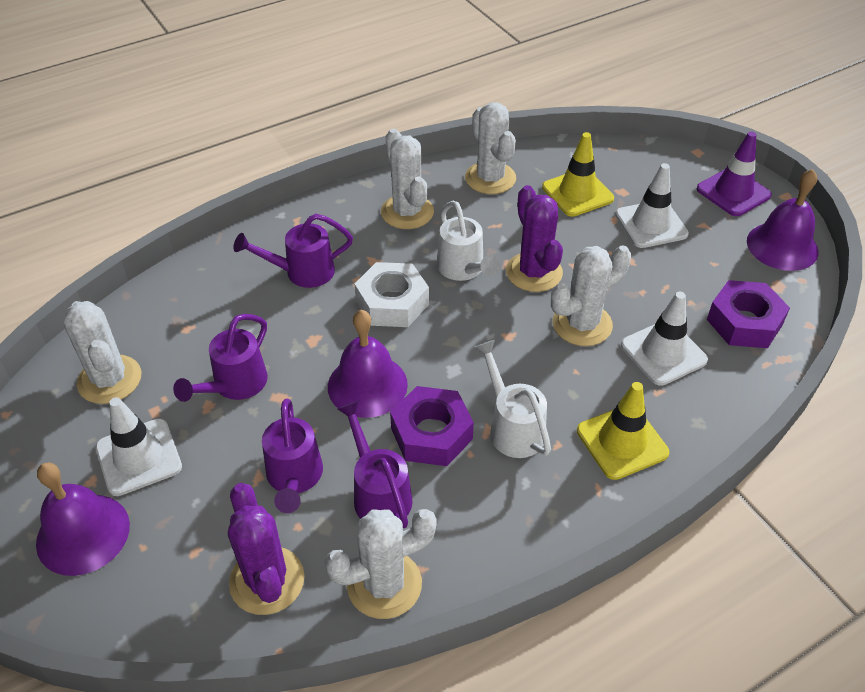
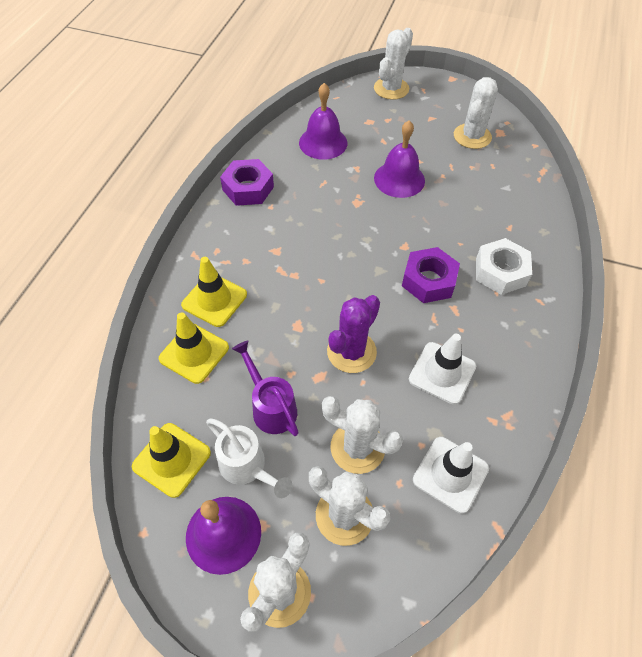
purple cactus: 2 -> 1
purple traffic cone: 1 -> 0
purple watering can: 4 -> 1
white traffic cone: 3 -> 2
white watering can: 2 -> 1
yellow traffic cone: 2 -> 3

